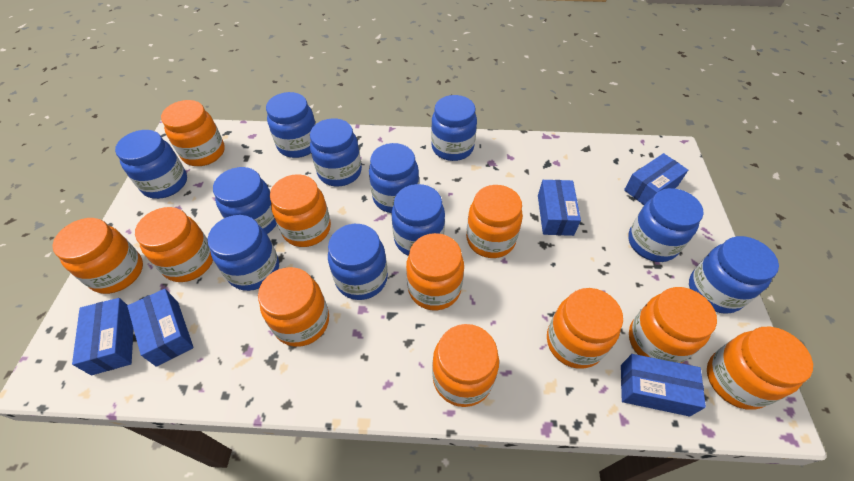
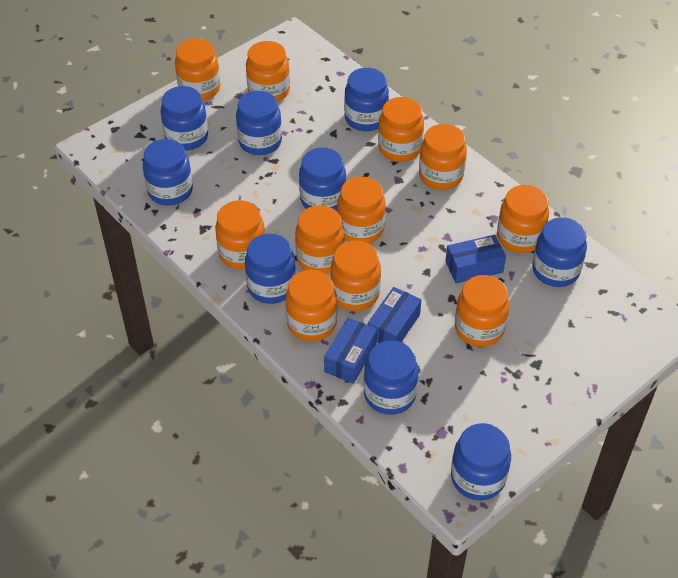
blue box: 5 -> 3
blue jar: 11 -> 9

